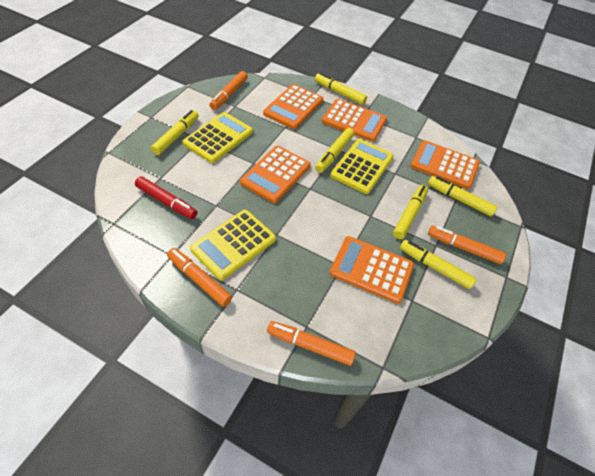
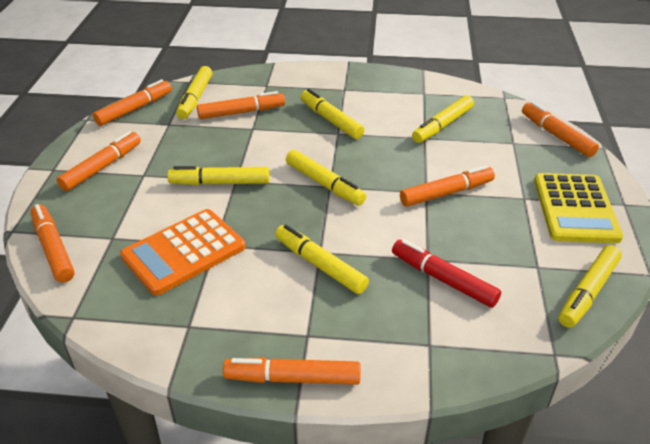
orange calculator: 5 -> 1
orange marker: 4 -> 7
yellow calculator: 3 -> 1
yellow marker: 6 -> 7

